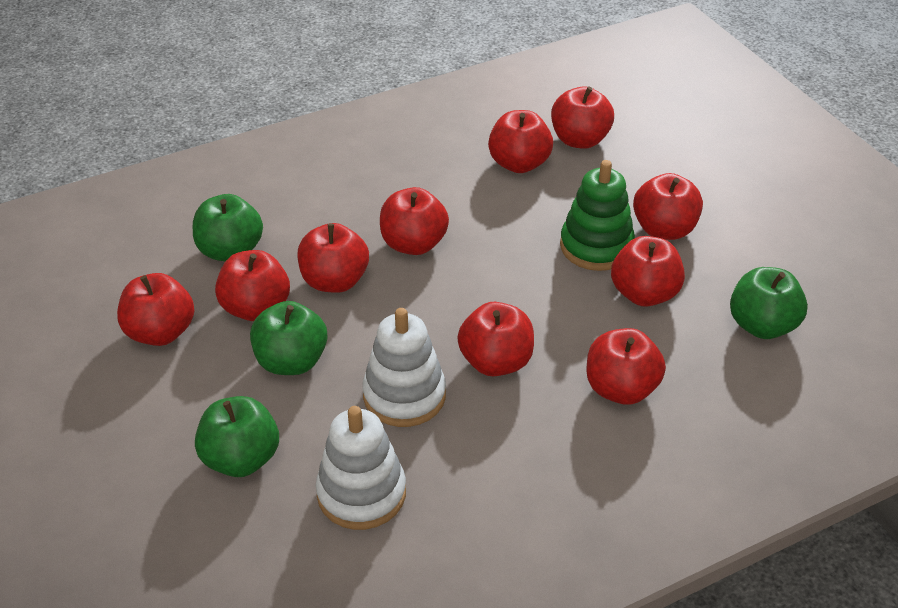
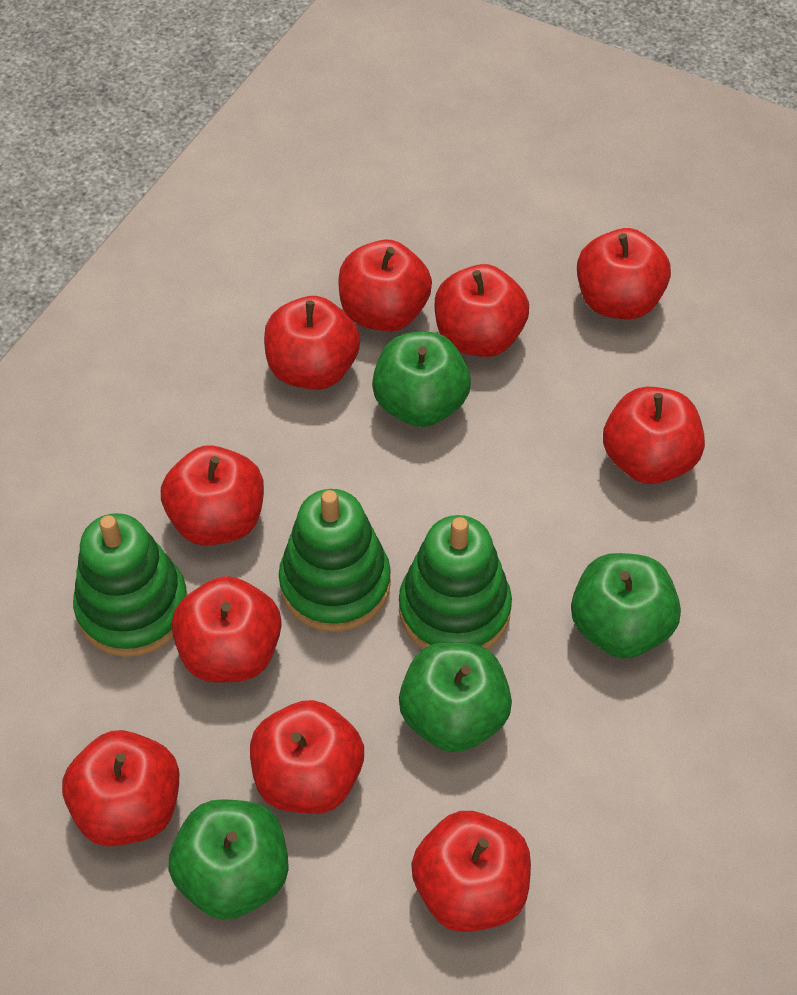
green stacking toy: 1 -> 3
white stacking toy: 2 -> 0

